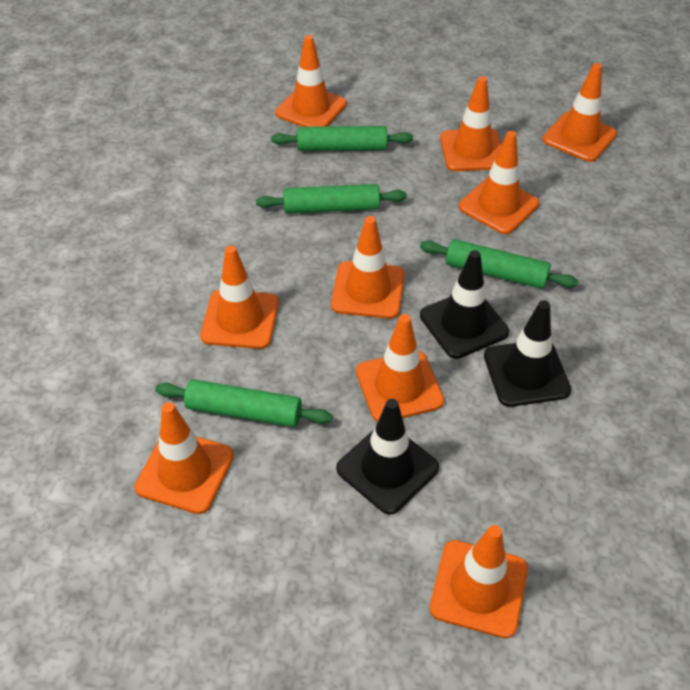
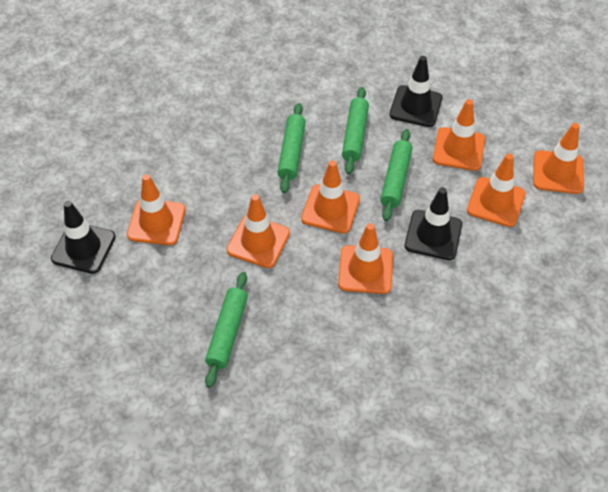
orange traffic cone: 9 -> 7

